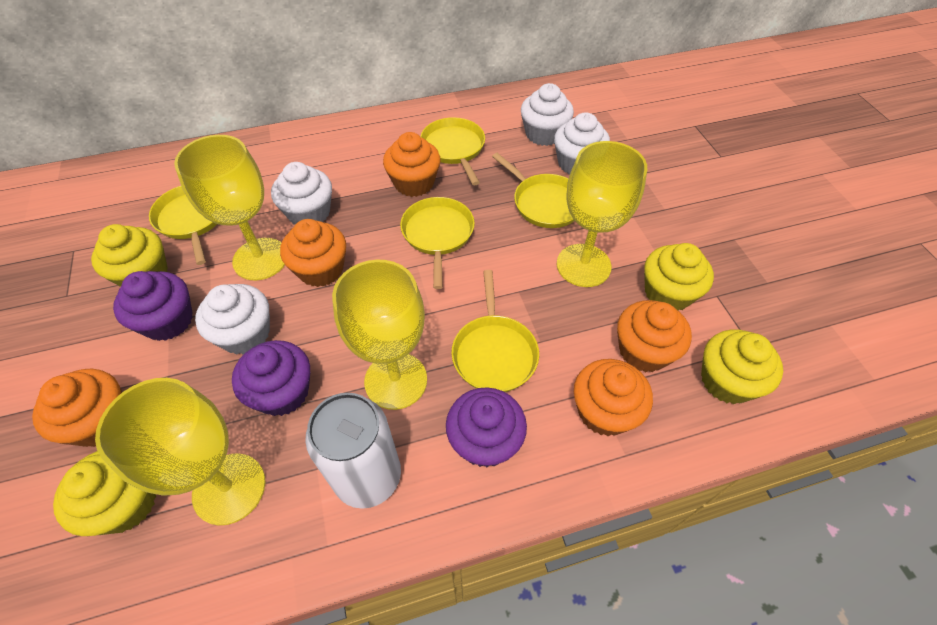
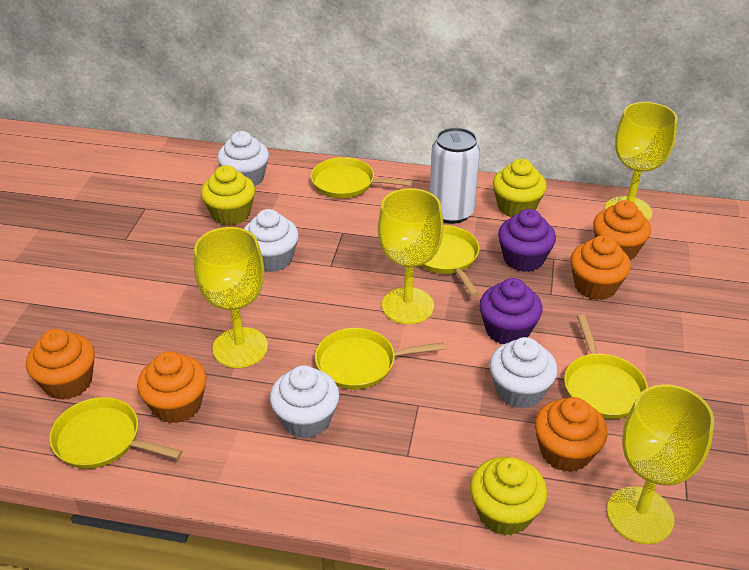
purple cupcake: 3 -> 2
yellow cupcake: 4 -> 3

